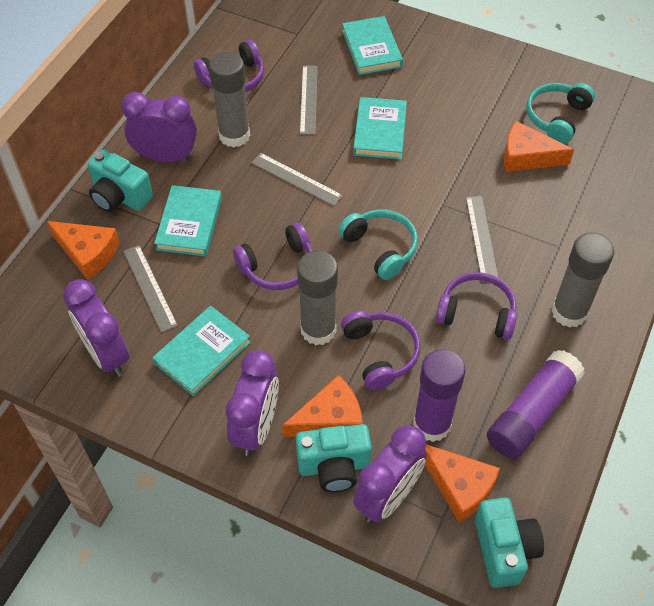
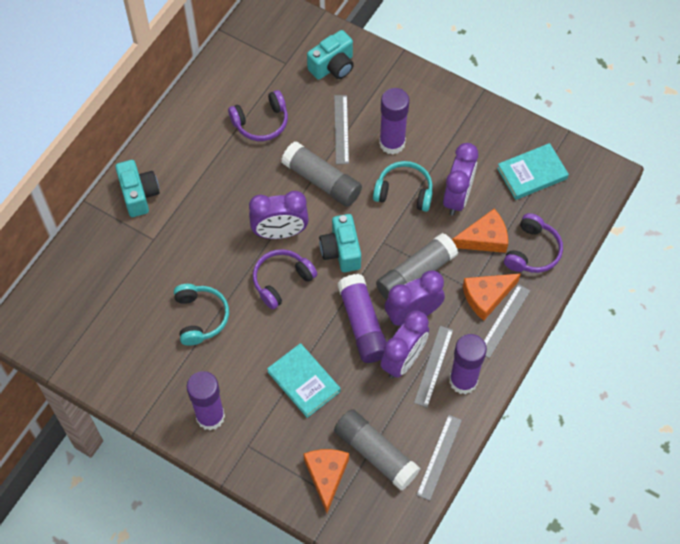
orange cheese: 4 -> 3
purple glue stick: 2 -> 4
purple headphones: 4 -> 3
turquoise book: 4 -> 2

